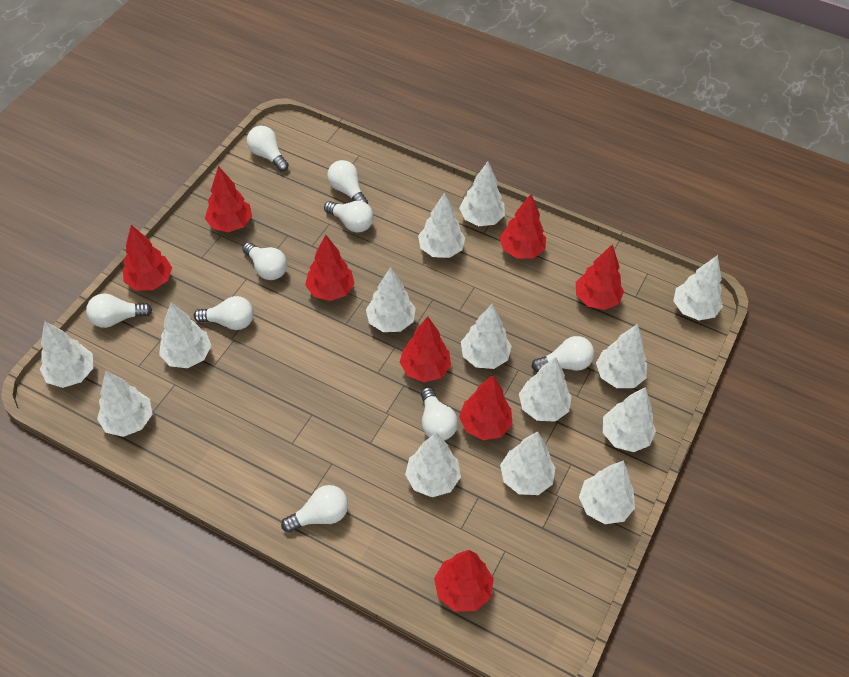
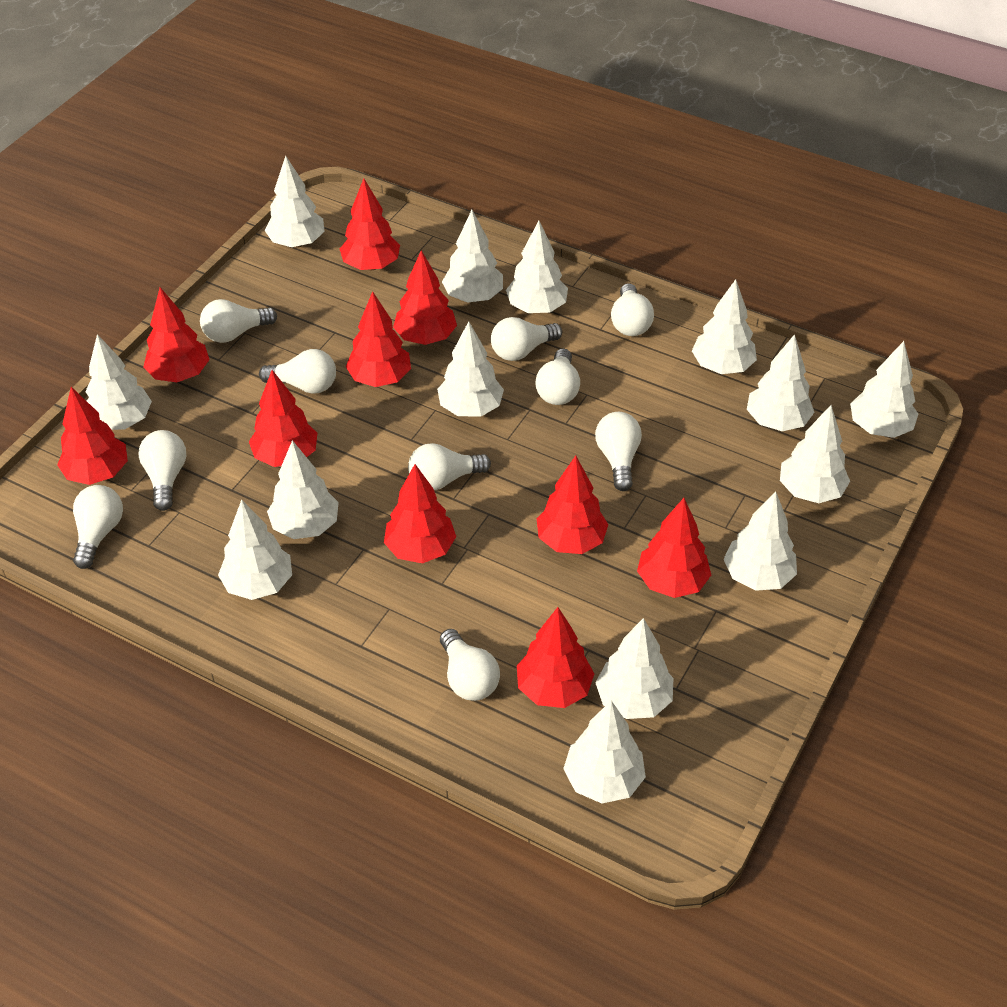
red tree: 8 -> 10
white light bulb: 9 -> 10

